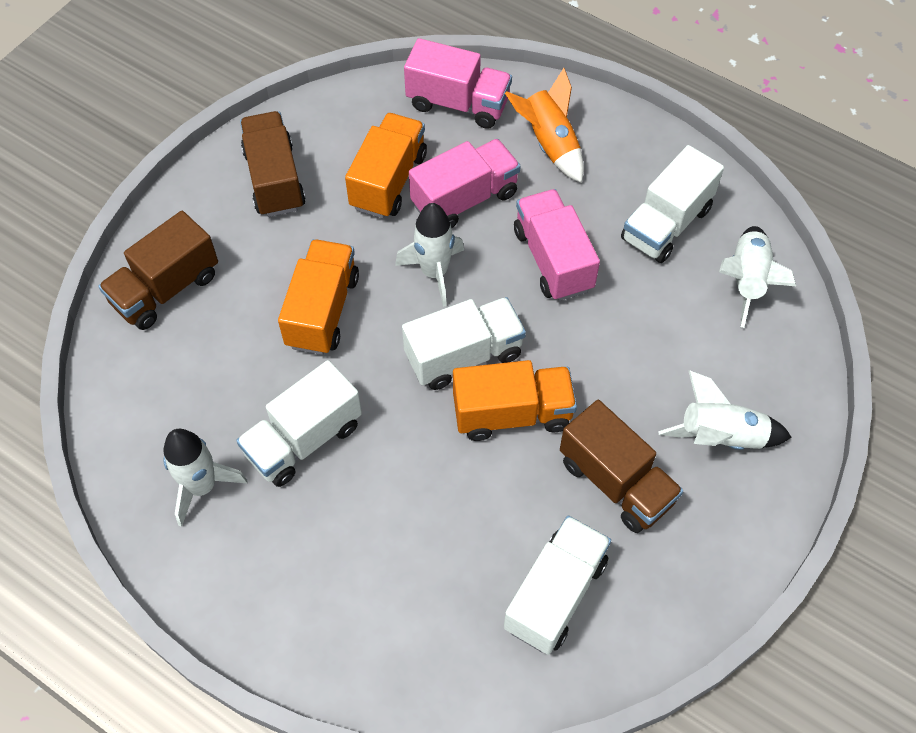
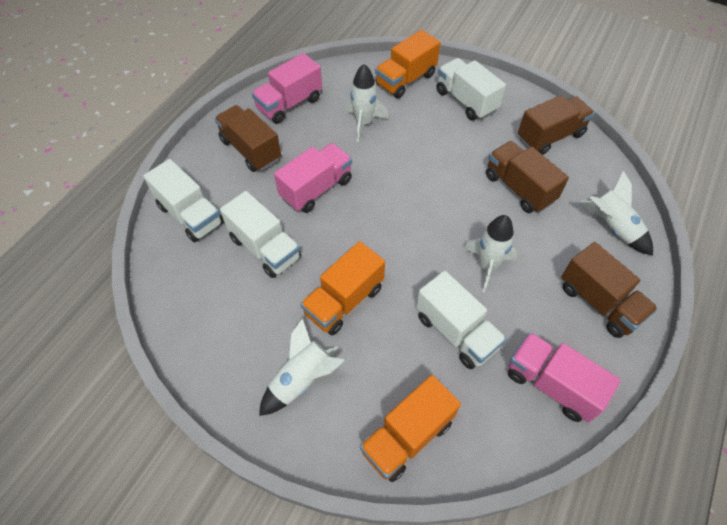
brown truck: 3 -> 4
orange rocket: 1 -> 0

